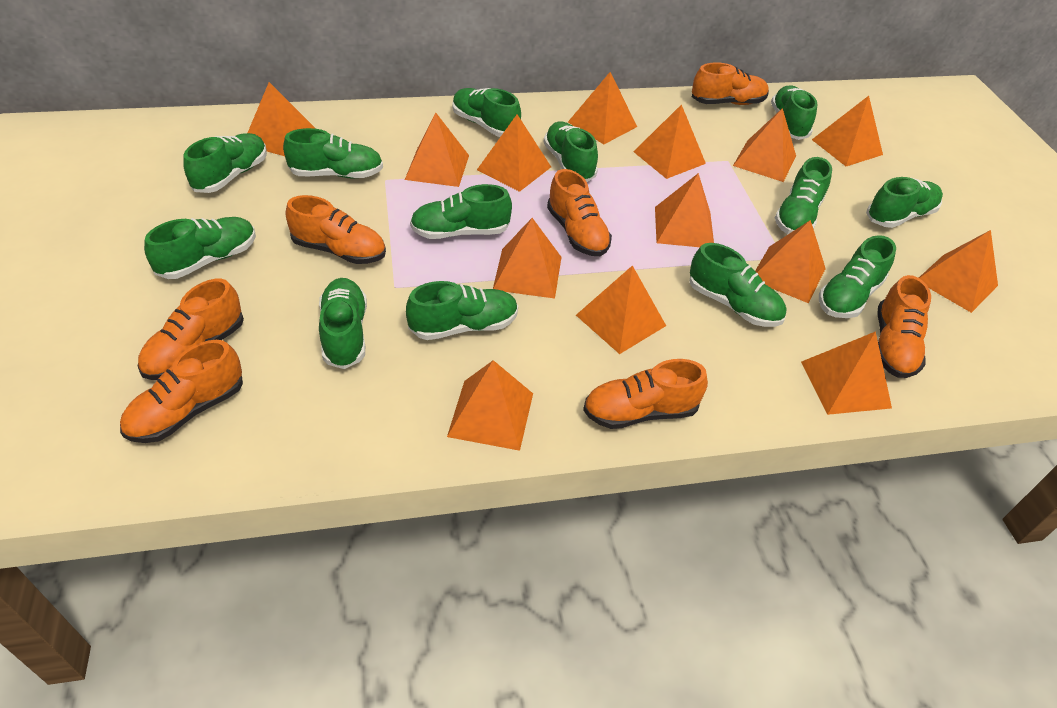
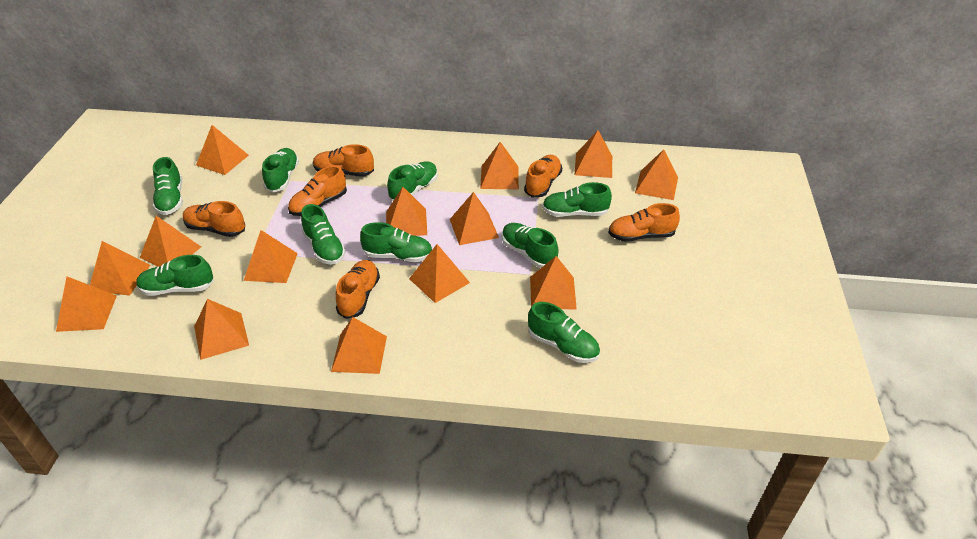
green shoe: 13 -> 9
orange shoe: 7 -> 6

